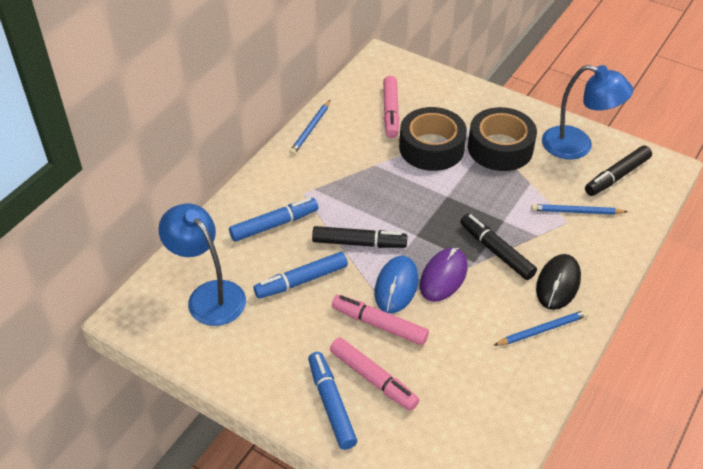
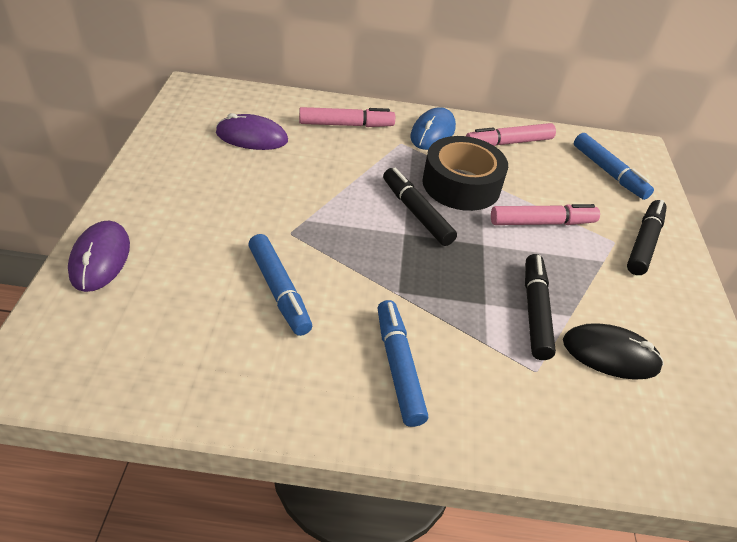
black tape: 2 -> 1
blue lamp: 2 -> 0
blue pencil: 3 -> 0
purple mouse: 1 -> 2

